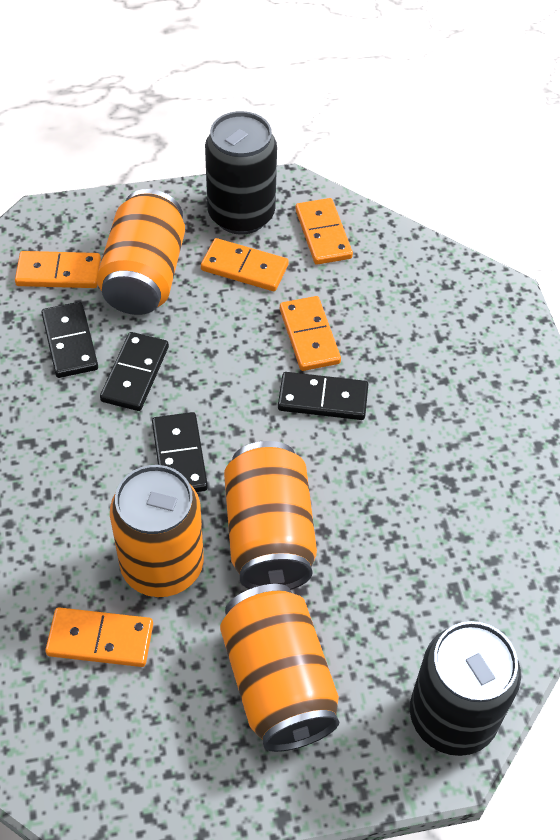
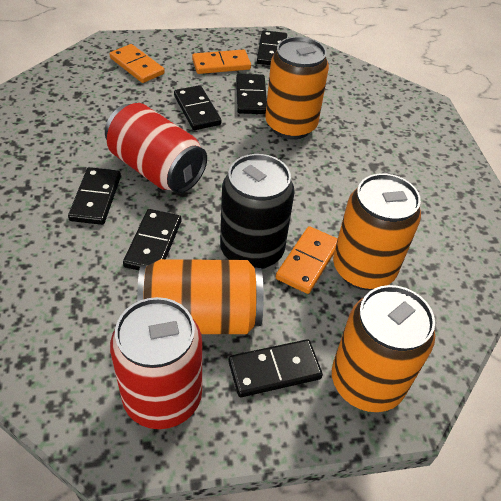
black can: 2 -> 1
black domino: 4 -> 6
orange domino: 5 -> 3
red can: 0 -> 2

